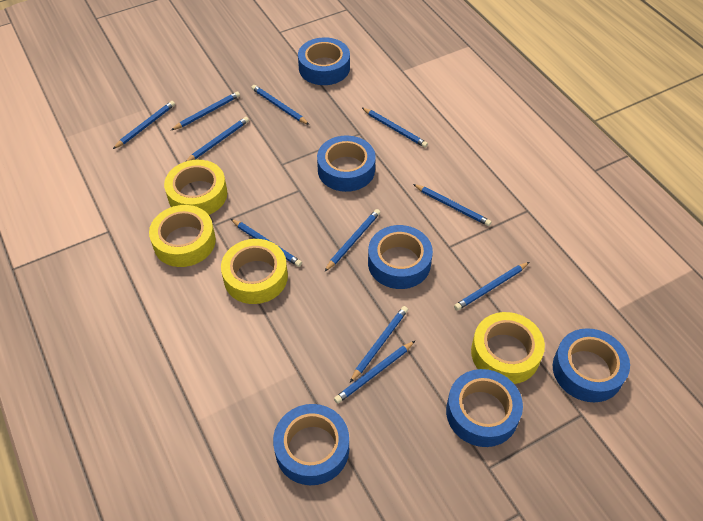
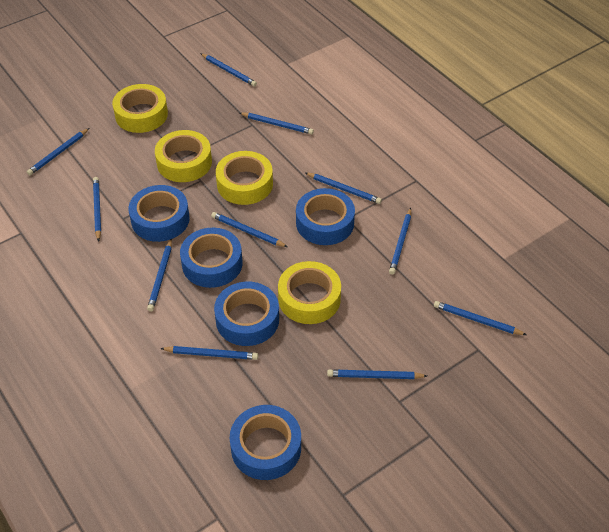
blue tape: 6 -> 5

